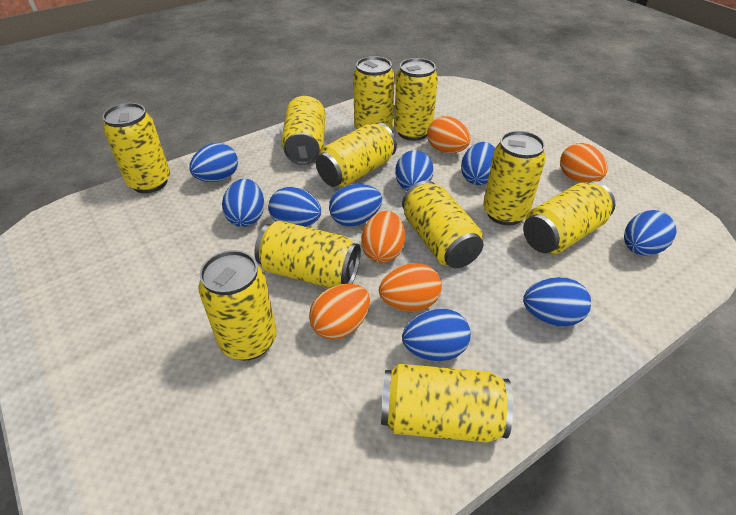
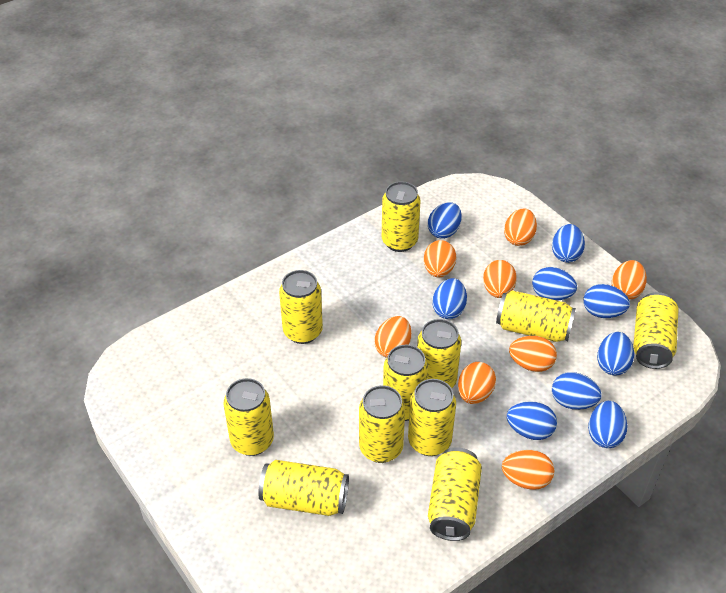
orange egg: 5 -> 8

